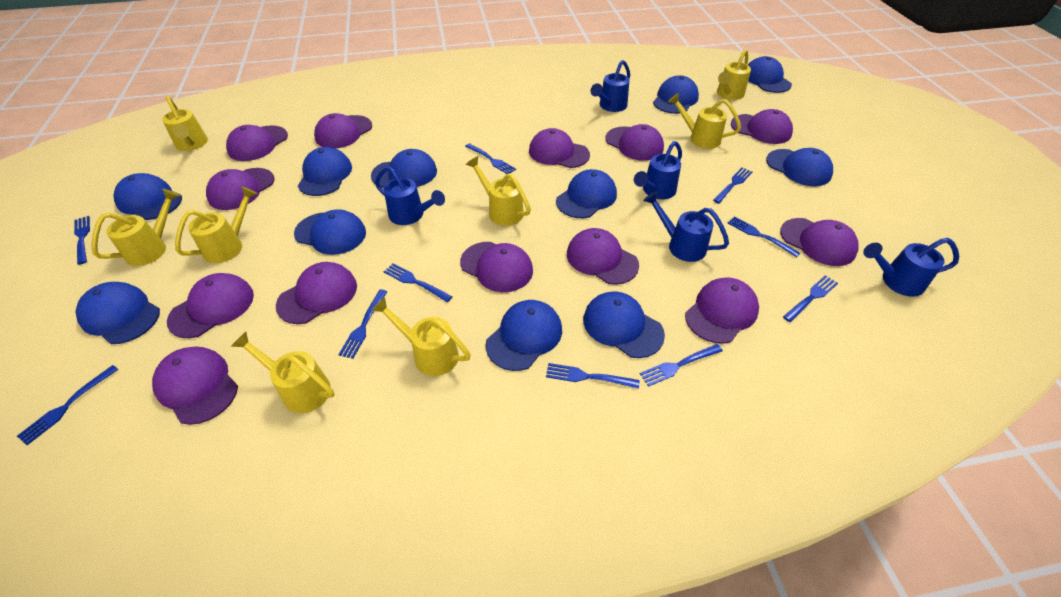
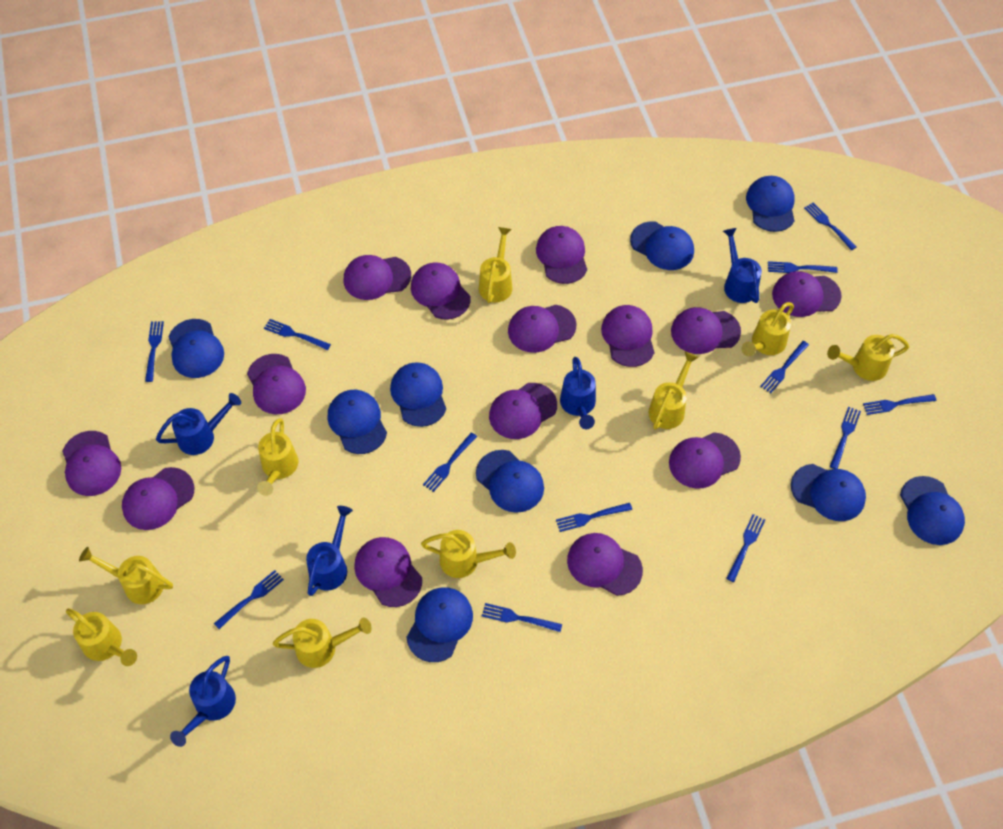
blue cap: 11 -> 9
blue fork: 10 -> 12
purple cap: 13 -> 14
yellow watering can: 8 -> 9

